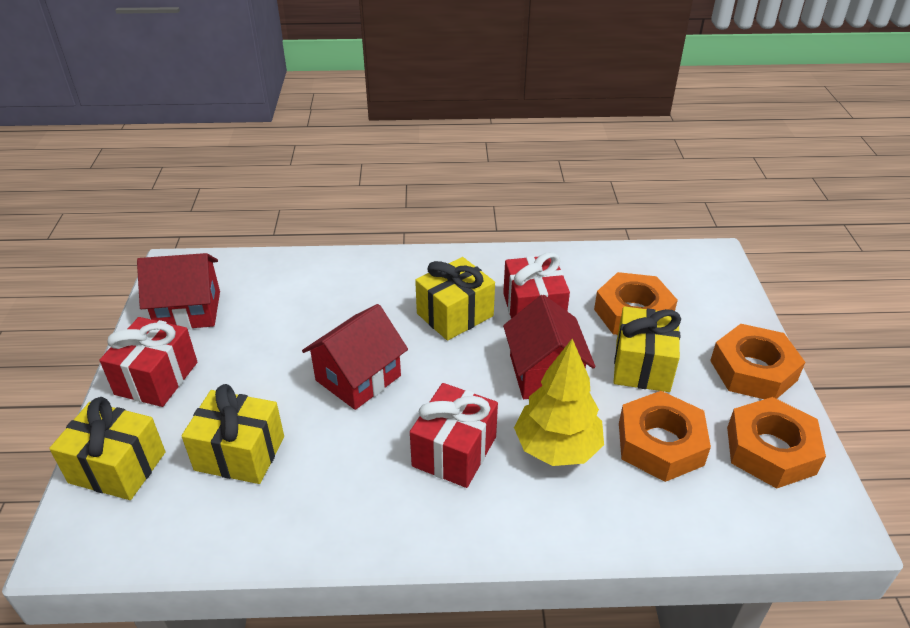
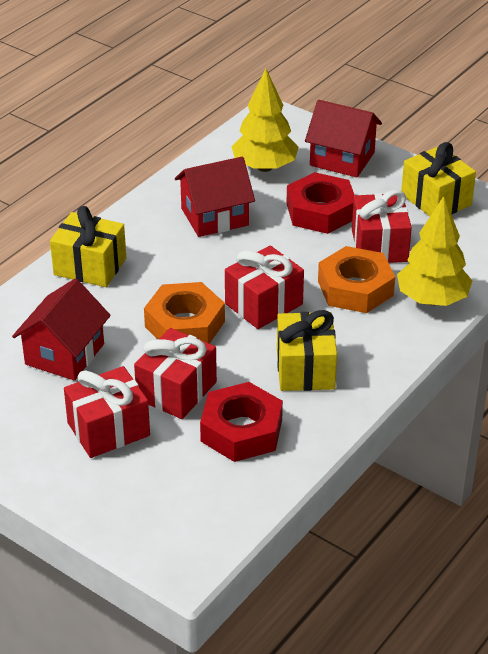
orange nut: 4 -> 2
red gift: 3 -> 4
red nut: 0 -> 2
yellow gift: 4 -> 3
yellow tree: 1 -> 2

